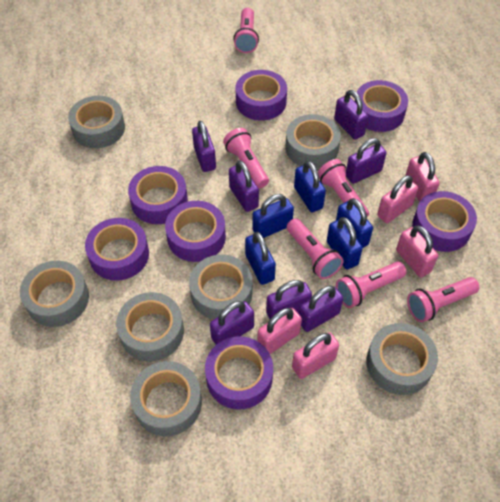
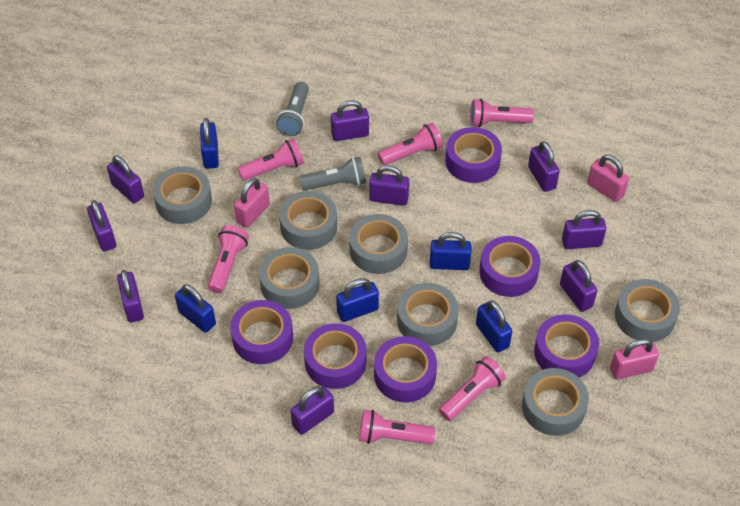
grey flashlight: 0 -> 2
pink padlock: 5 -> 3
purple padlock: 7 -> 9
purple tape: 7 -> 6

